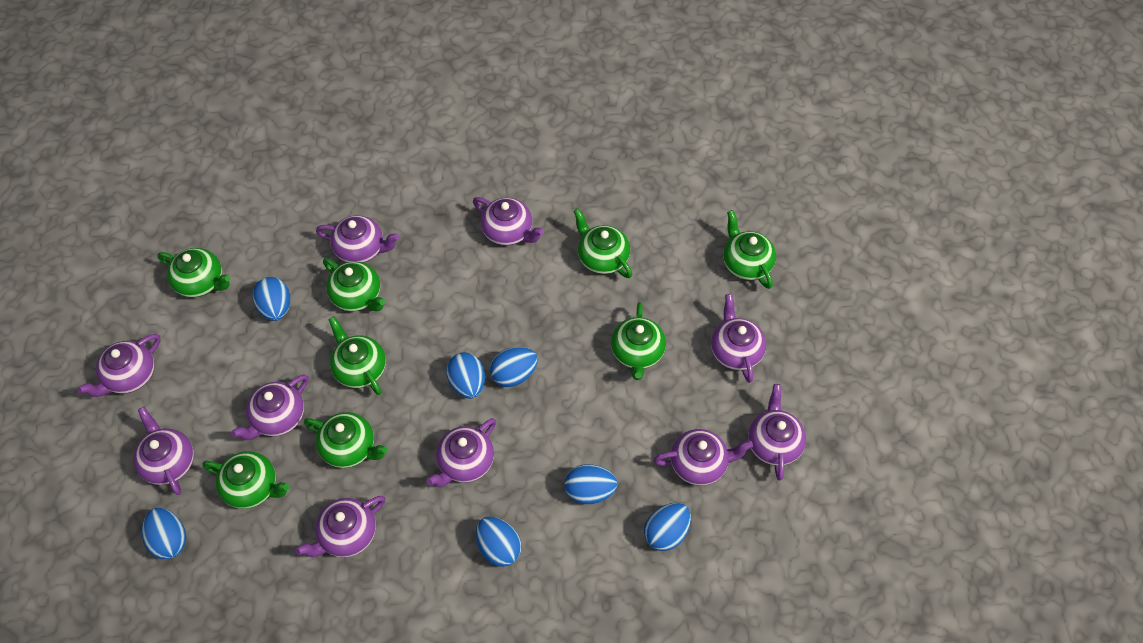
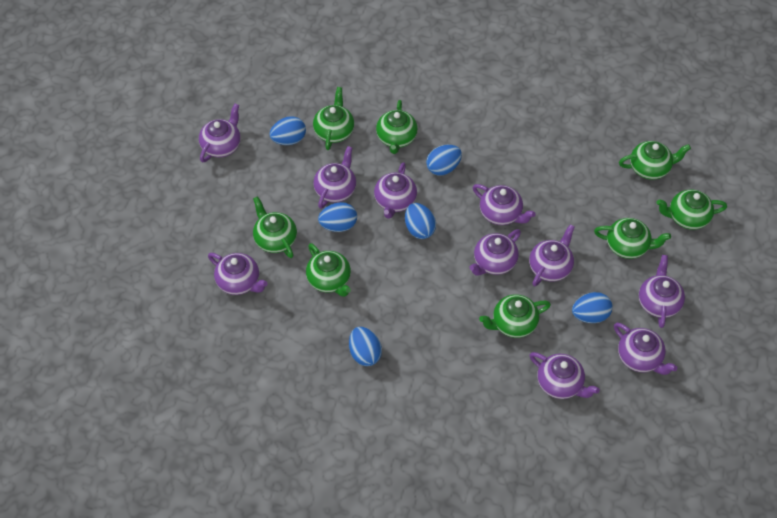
blue egg: 7 -> 6

